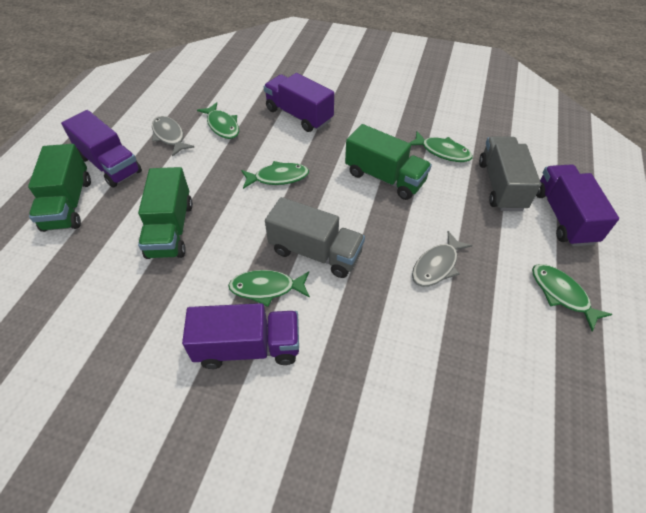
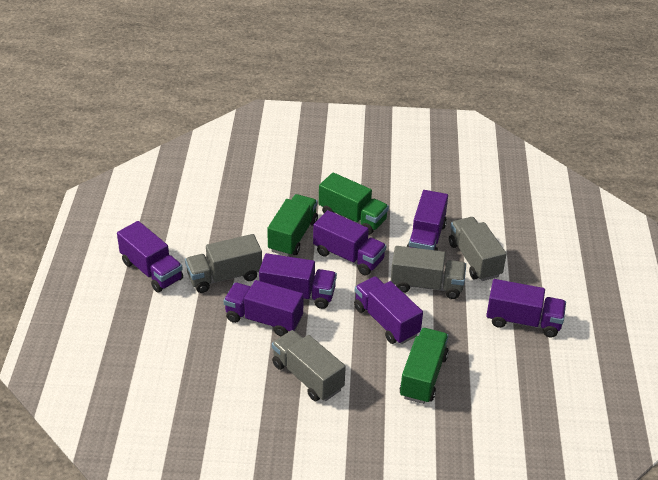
green fish: 5 -> 0
grey fish: 2 -> 0
grey truck: 2 -> 4
purple truck: 4 -> 7

